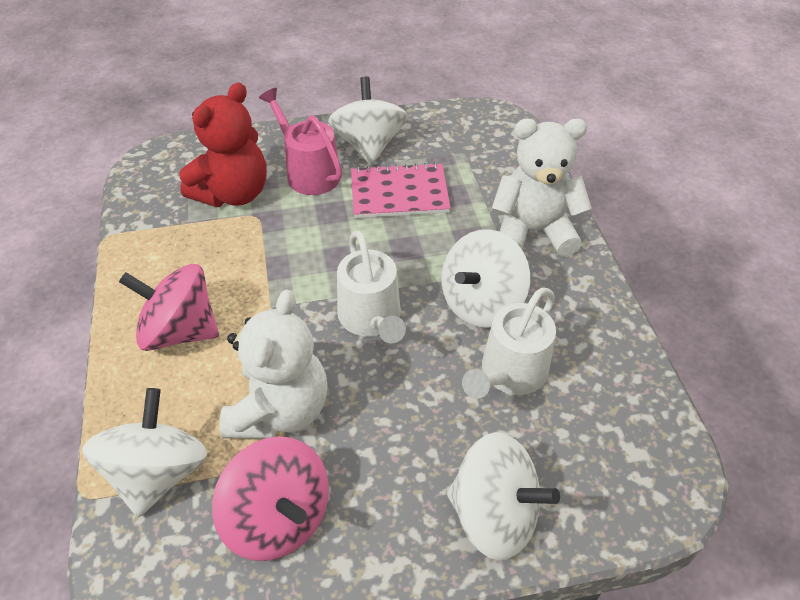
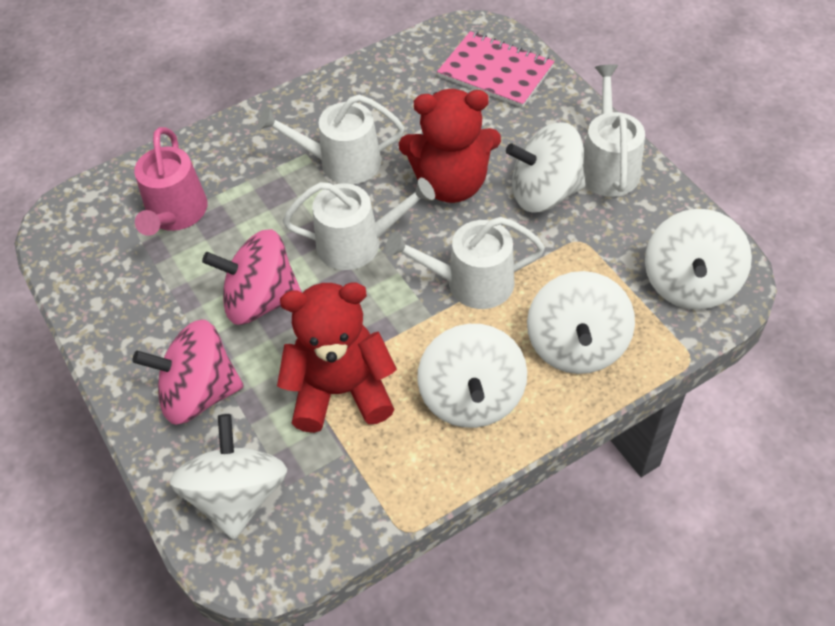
red teddy bear: 1 -> 2
white spinning top: 4 -> 5
white teddy bear: 2 -> 0
white watering can: 2 -> 4

